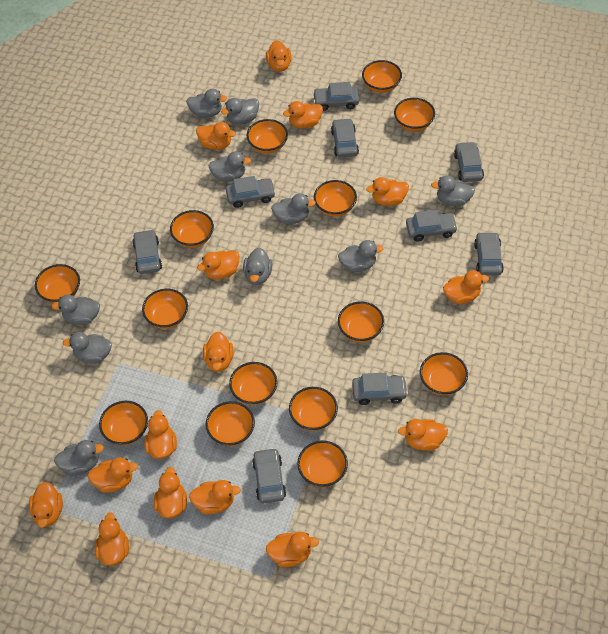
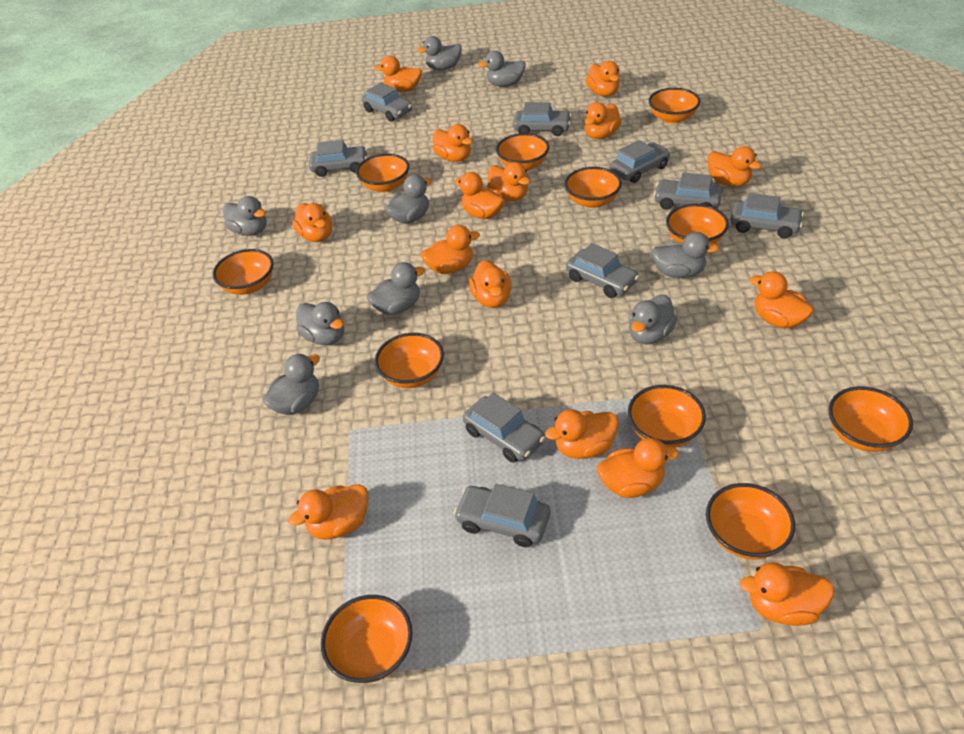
grey duck: 10 -> 9
orange bowl: 14 -> 11

